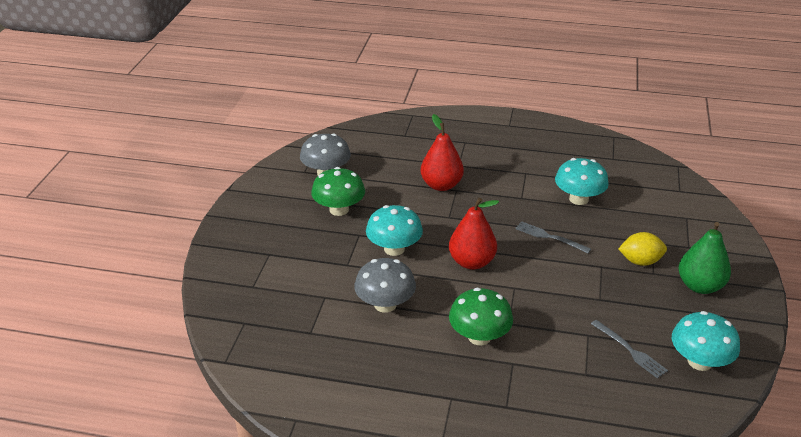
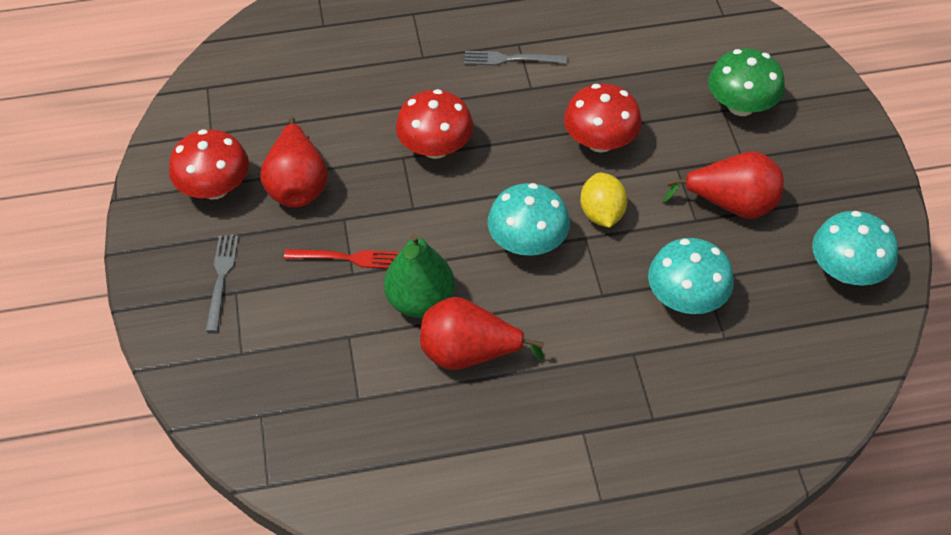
green mushroom: 2 -> 1
grey mushroom: 2 -> 0
red fork: 0 -> 1
red mushroom: 0 -> 3
red pear: 2 -> 3

